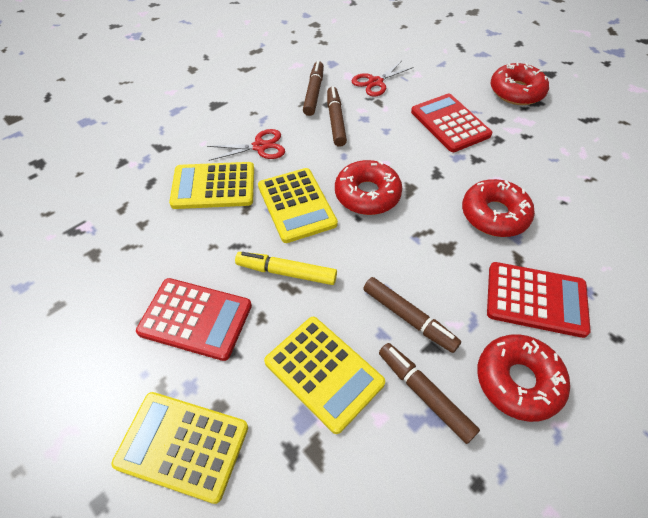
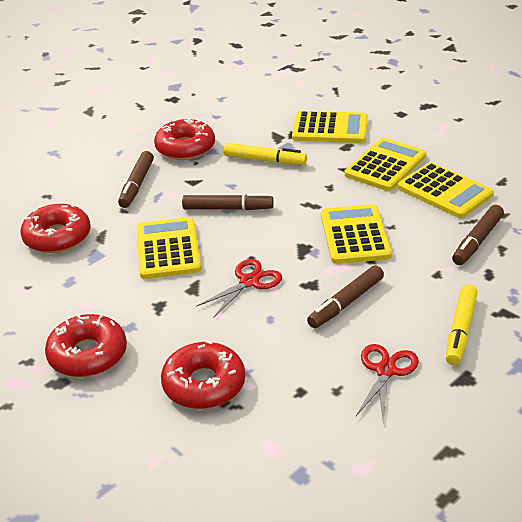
red calculator: 3 -> 0
yellow calculator: 4 -> 5
yellow marker: 1 -> 2

